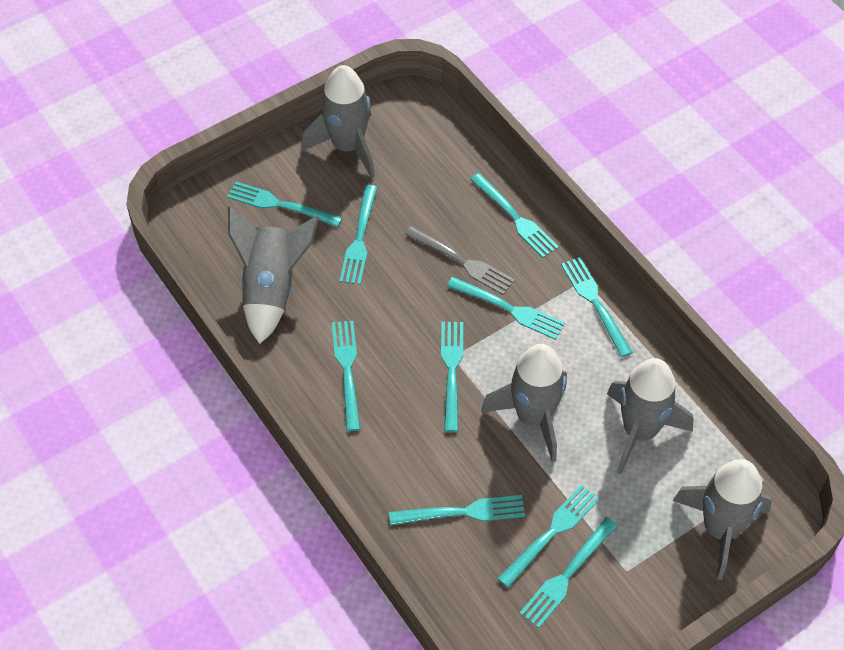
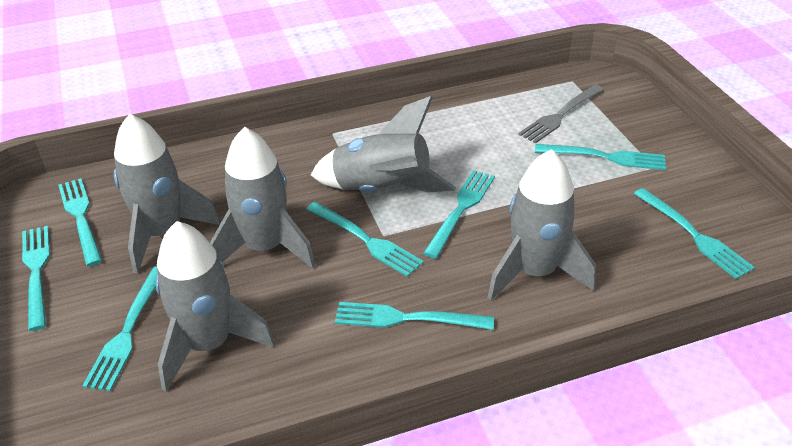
turquoise fork: 10 -> 8

